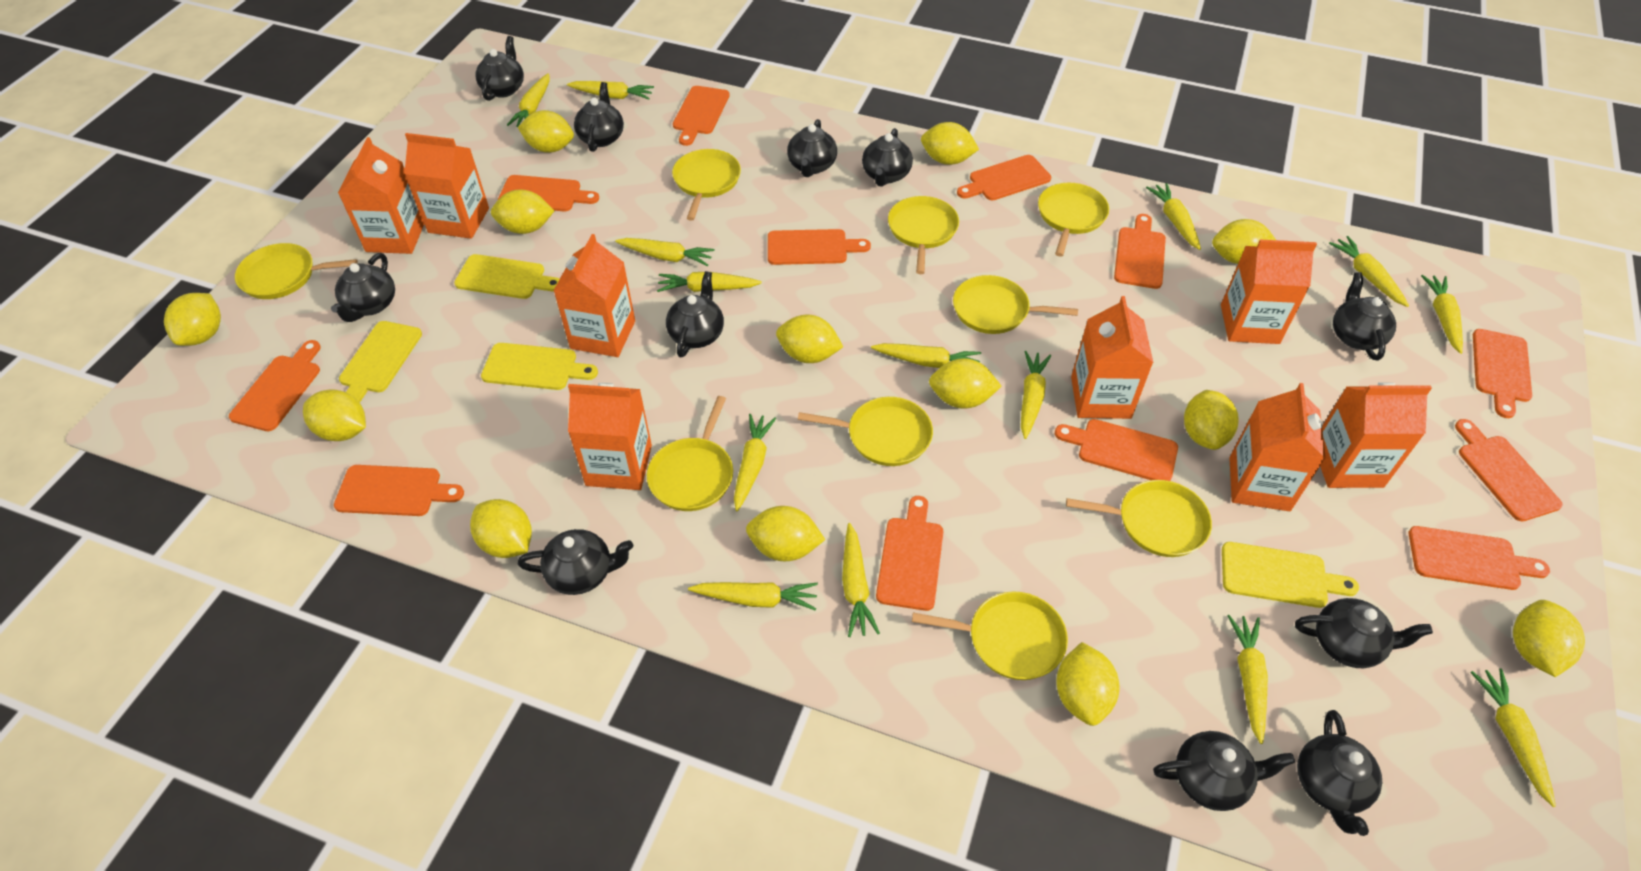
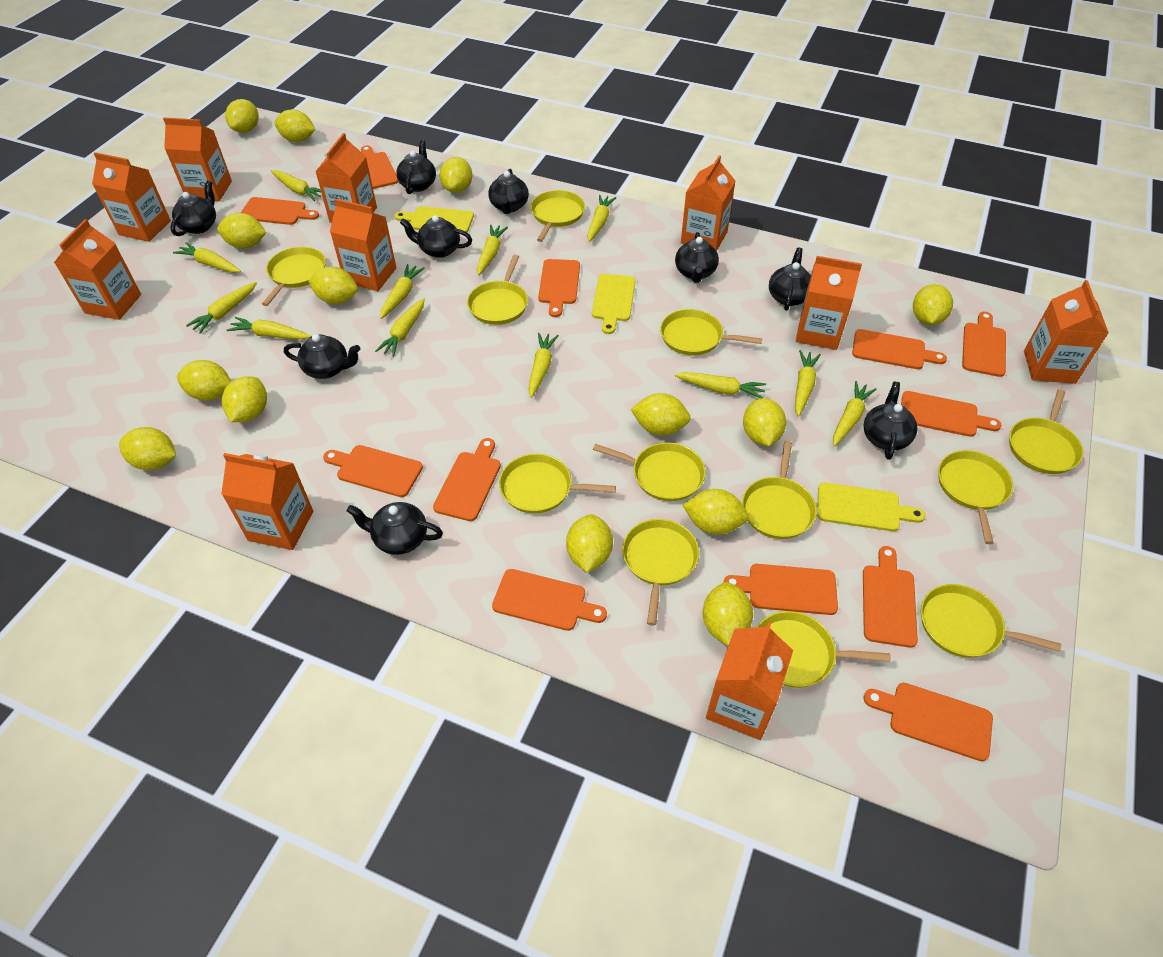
black teapot: 11 -> 9
orange carton: 8 -> 10
yellow carrot: 14 -> 12
yellow cutting board: 4 -> 3
yellow lemon: 13 -> 14
yellow pan: 9 -> 12

